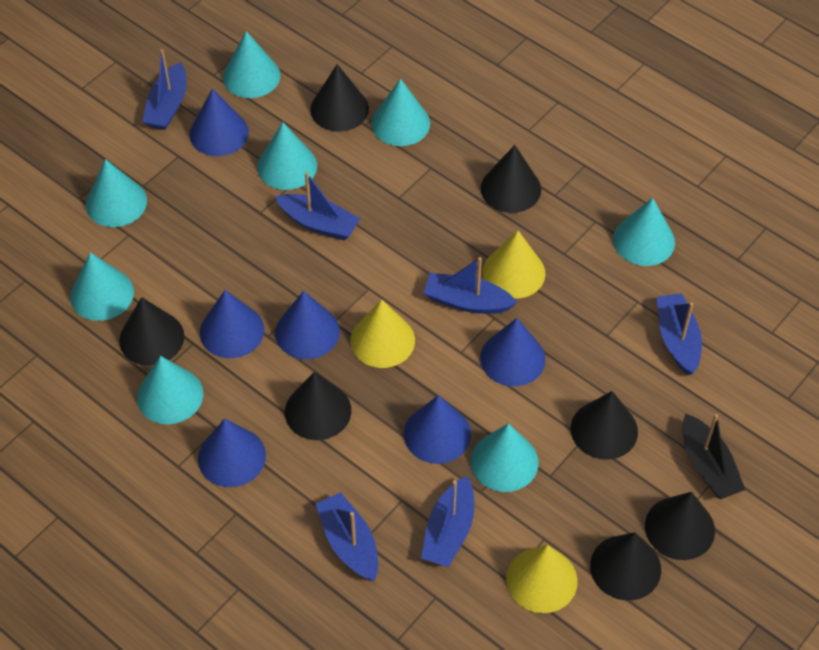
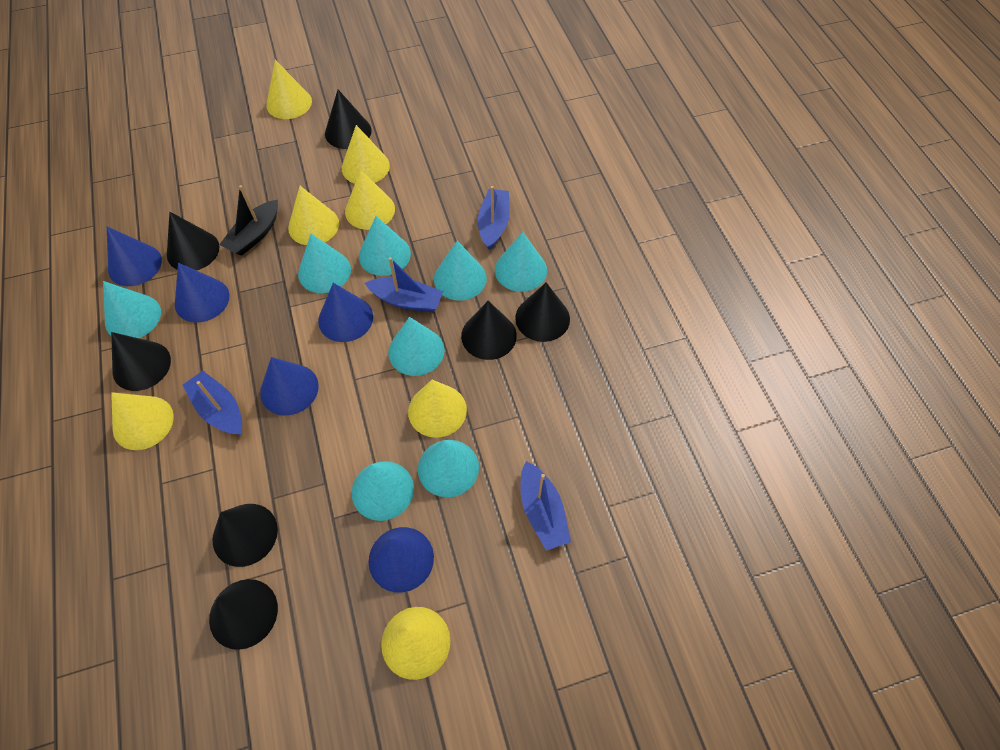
blue boat: 6 -> 4
blue cone: 6 -> 5
yellow cone: 3 -> 7

